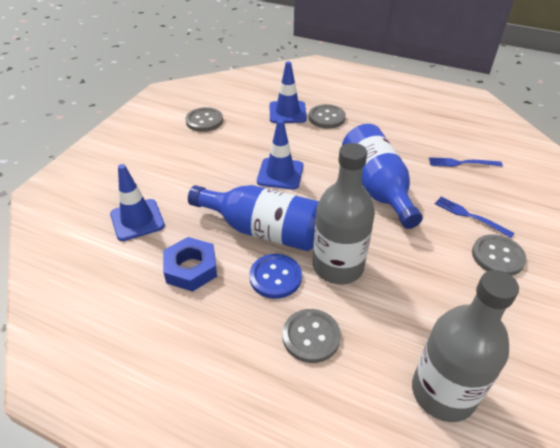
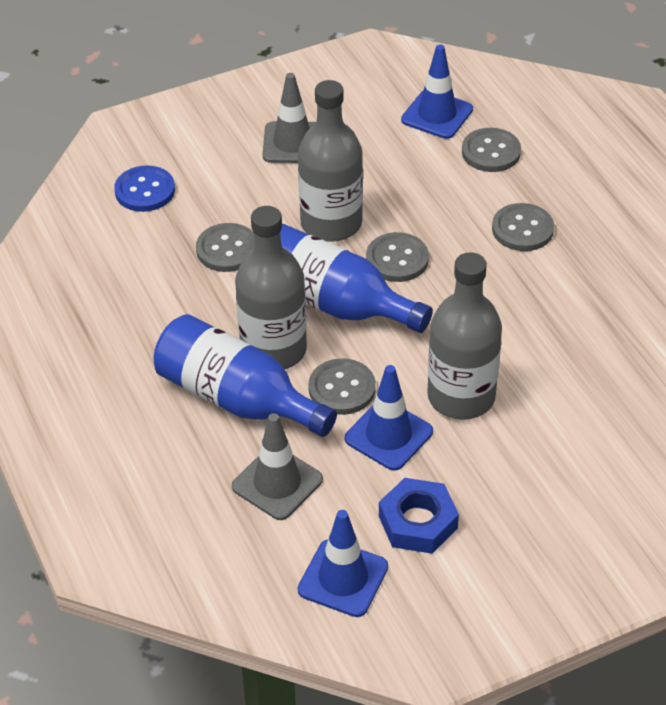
blue fork: 2 -> 0
grey bottle: 2 -> 3
grey button: 4 -> 5
grey traffic cone: 0 -> 2

